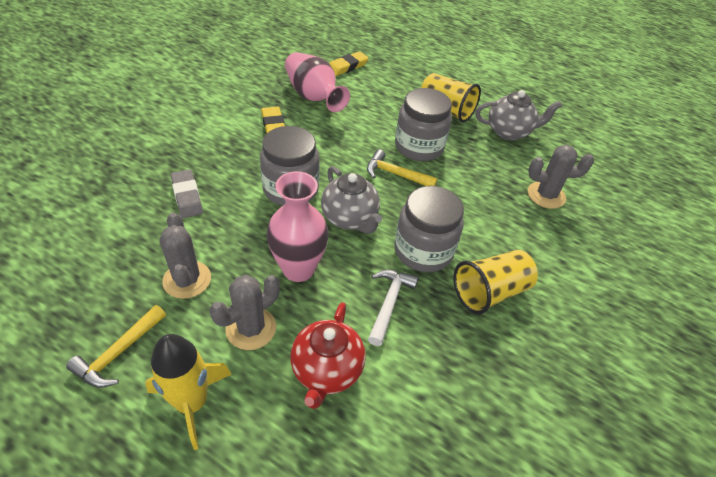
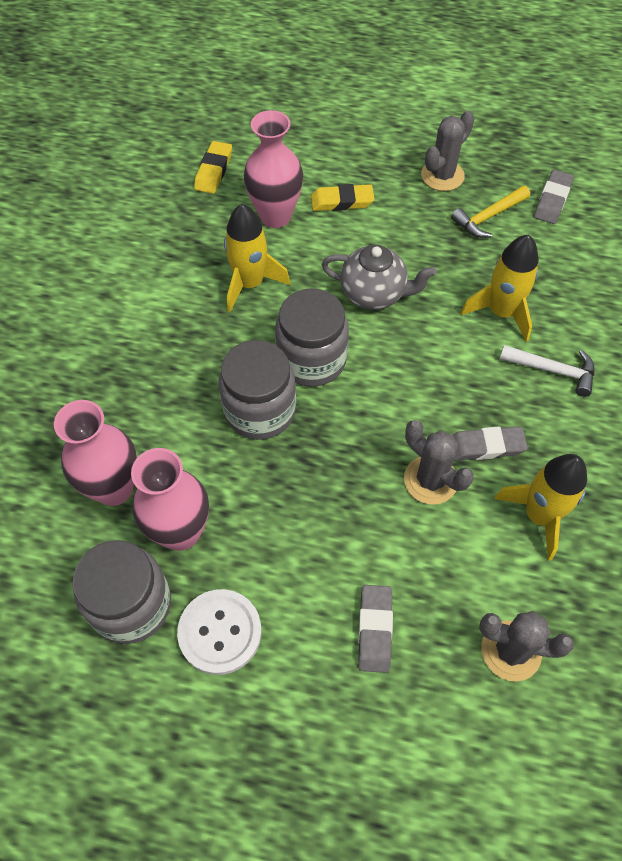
grey eraser: 1 -> 3
grey teapot: 2 -> 1
pink vase: 2 -> 3
red teapot: 1 -> 0
white button: 0 -> 1
yellow cup: 2 -> 0
yellow hammer: 2 -> 1
yellow rocket: 1 -> 3

